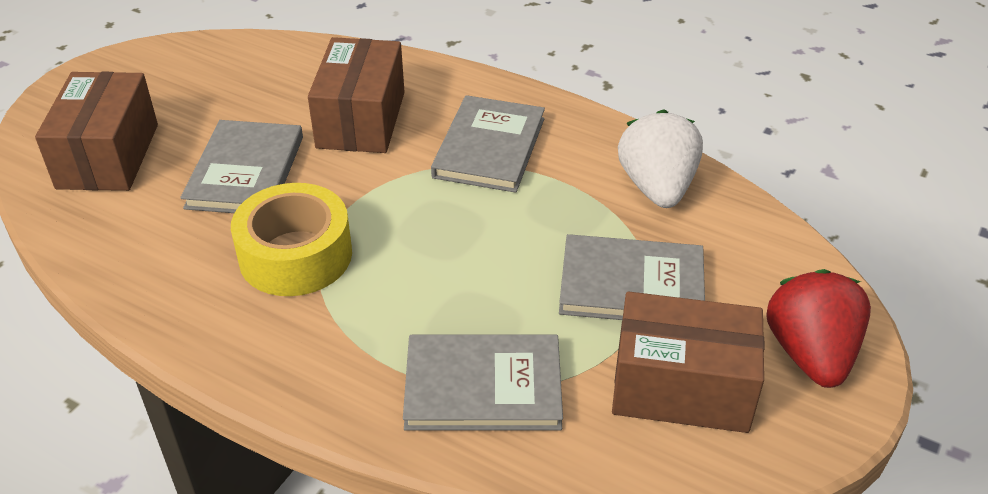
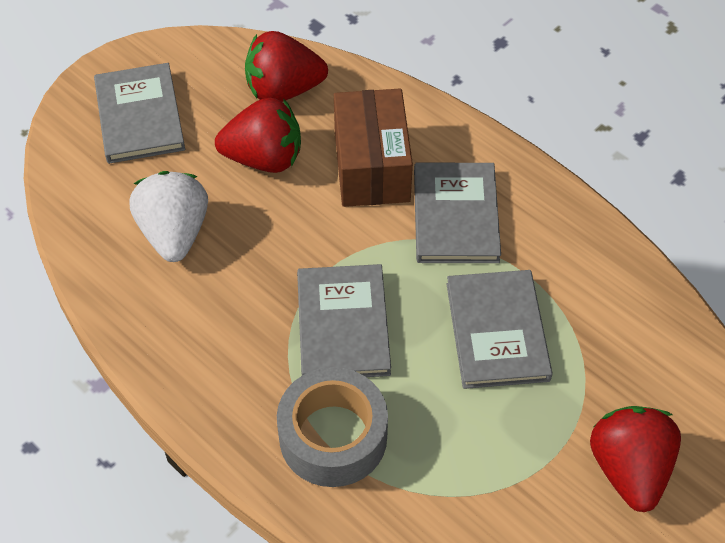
brown box: 3 -> 1
grey tape: 0 -> 1
red strawberry: 1 -> 3
yellow tape: 1 -> 0

